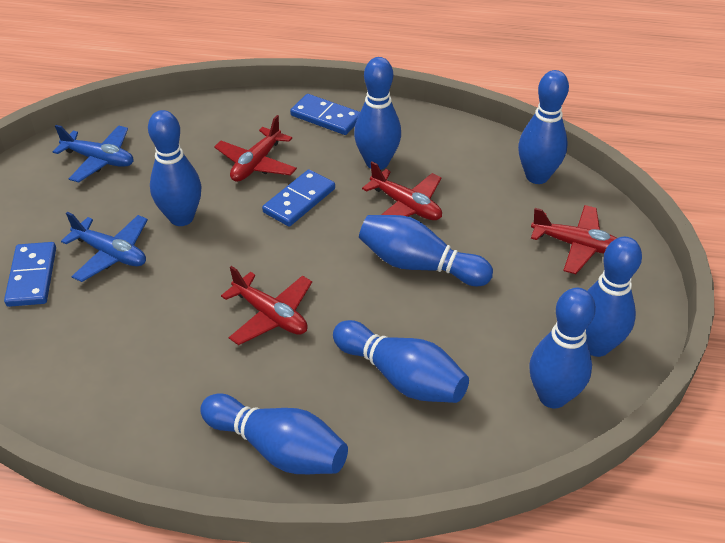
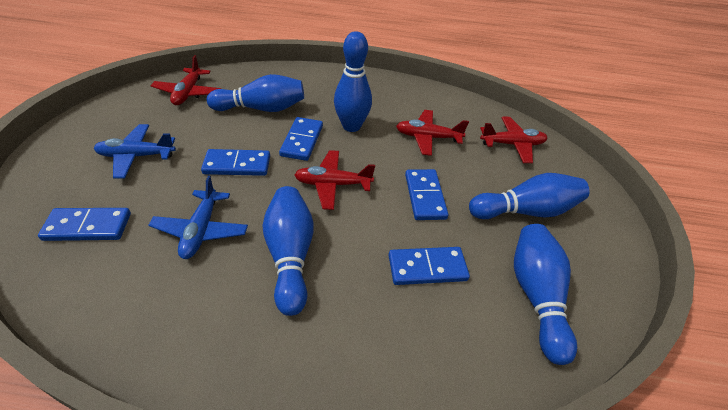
blue bowling pin: 8 -> 5
blue domino: 3 -> 5

